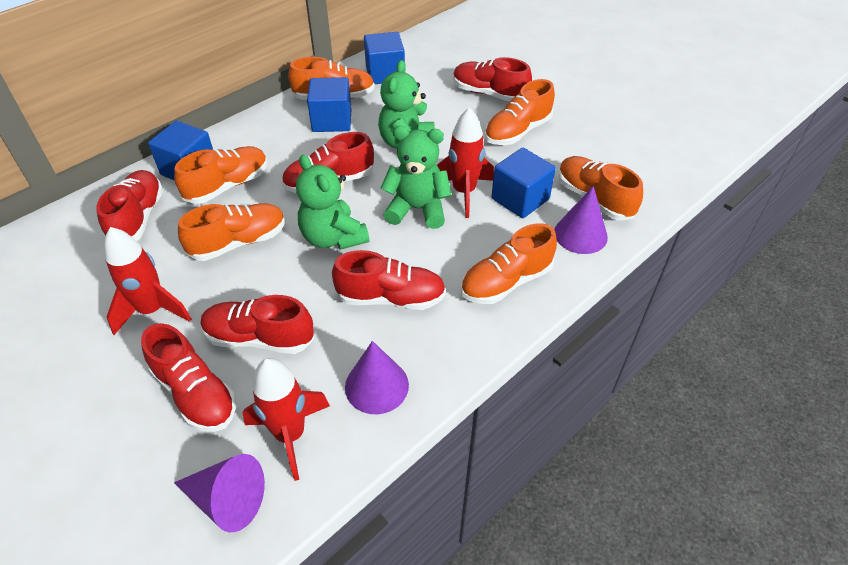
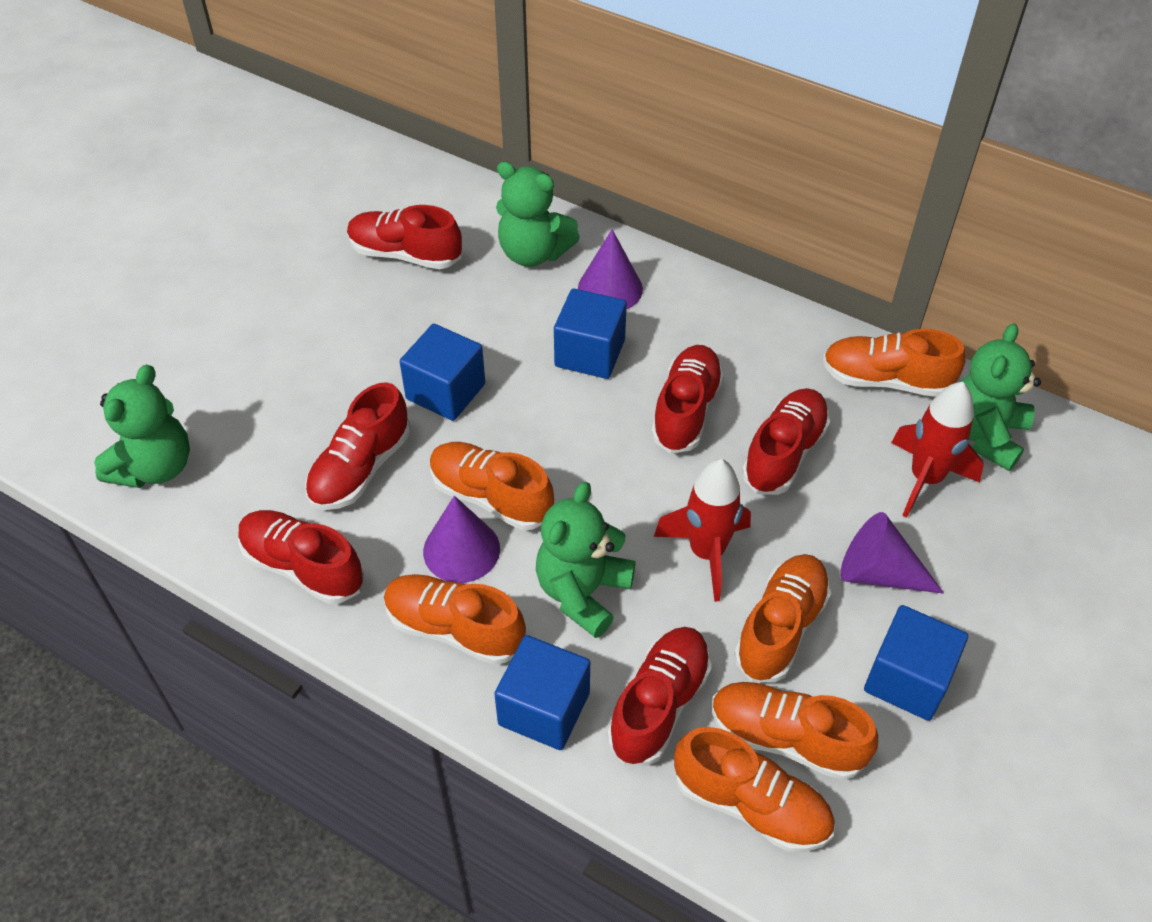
green teddy bear: 3 -> 4
red rocket: 3 -> 2

